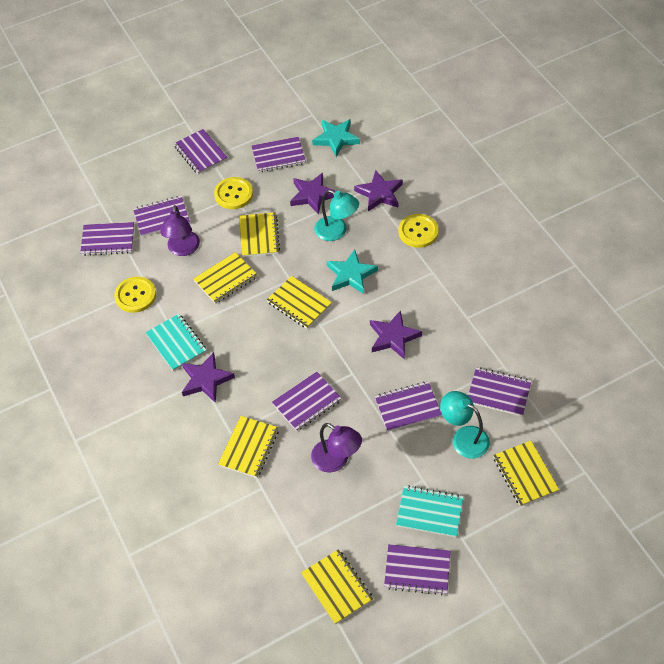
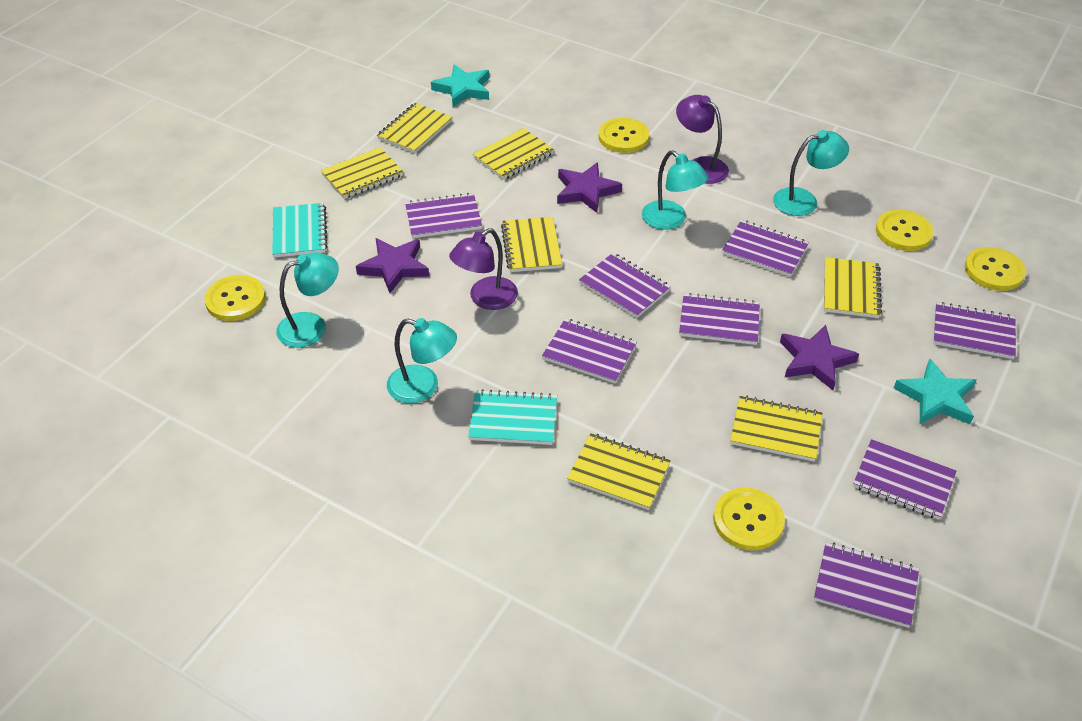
purple star: 4 -> 3
turquoise lamp: 2 -> 4
yellow button: 3 -> 5
yellow notebook: 6 -> 7

